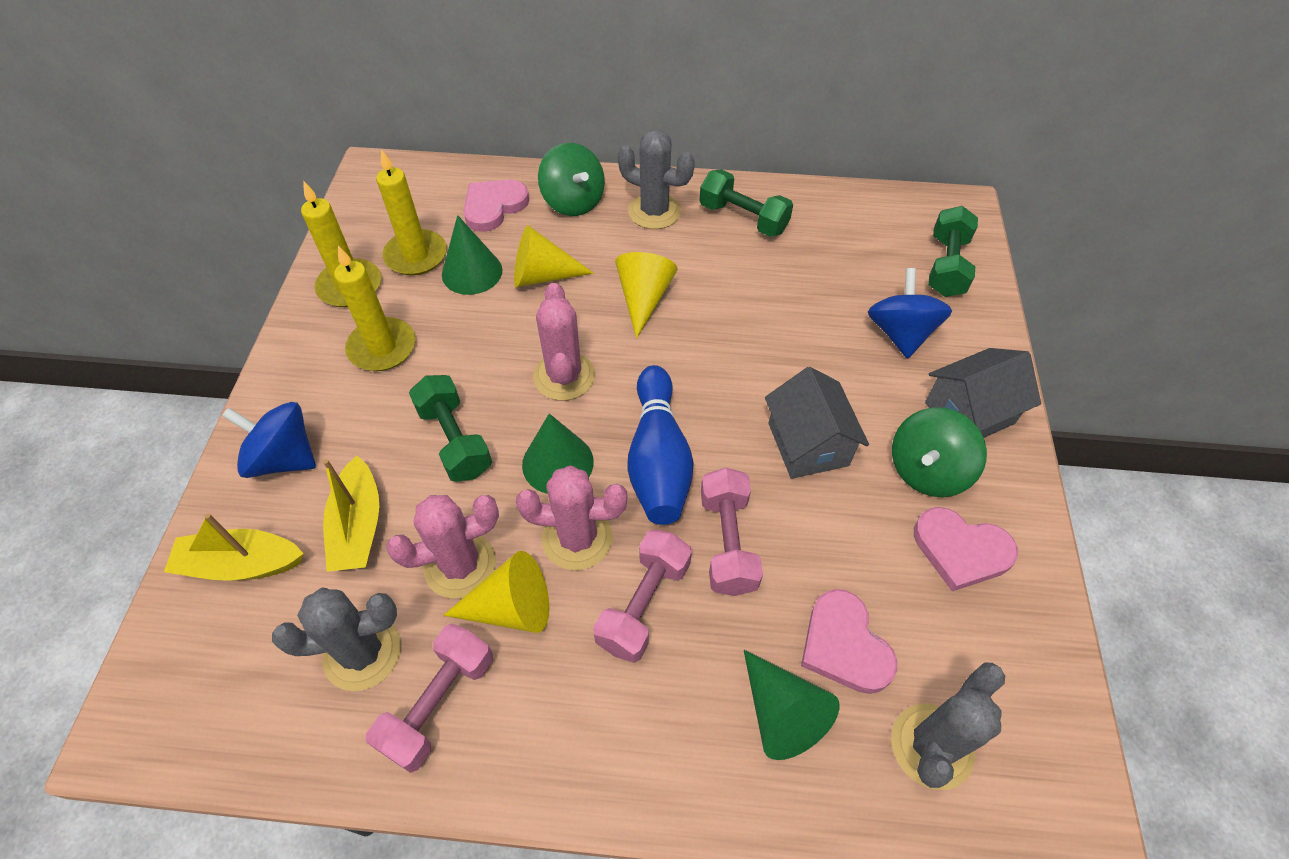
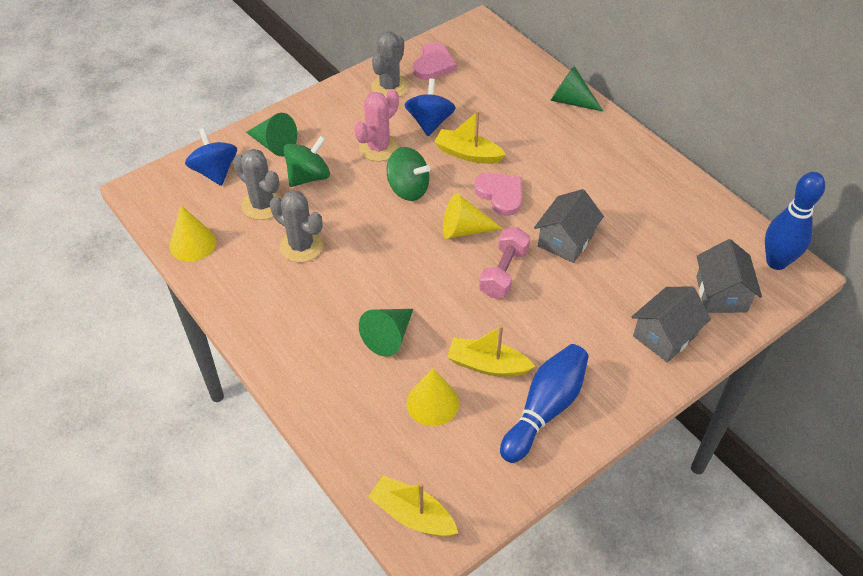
blue bowling pin: 1 -> 2
green dumbbell: 3 -> 0
grey house: 2 -> 3
pink cactus: 3 -> 1
pink dumbbell: 3 -> 1
pink heart: 3 -> 2
yellow boat: 2 -> 3
yellow candle: 3 -> 0

